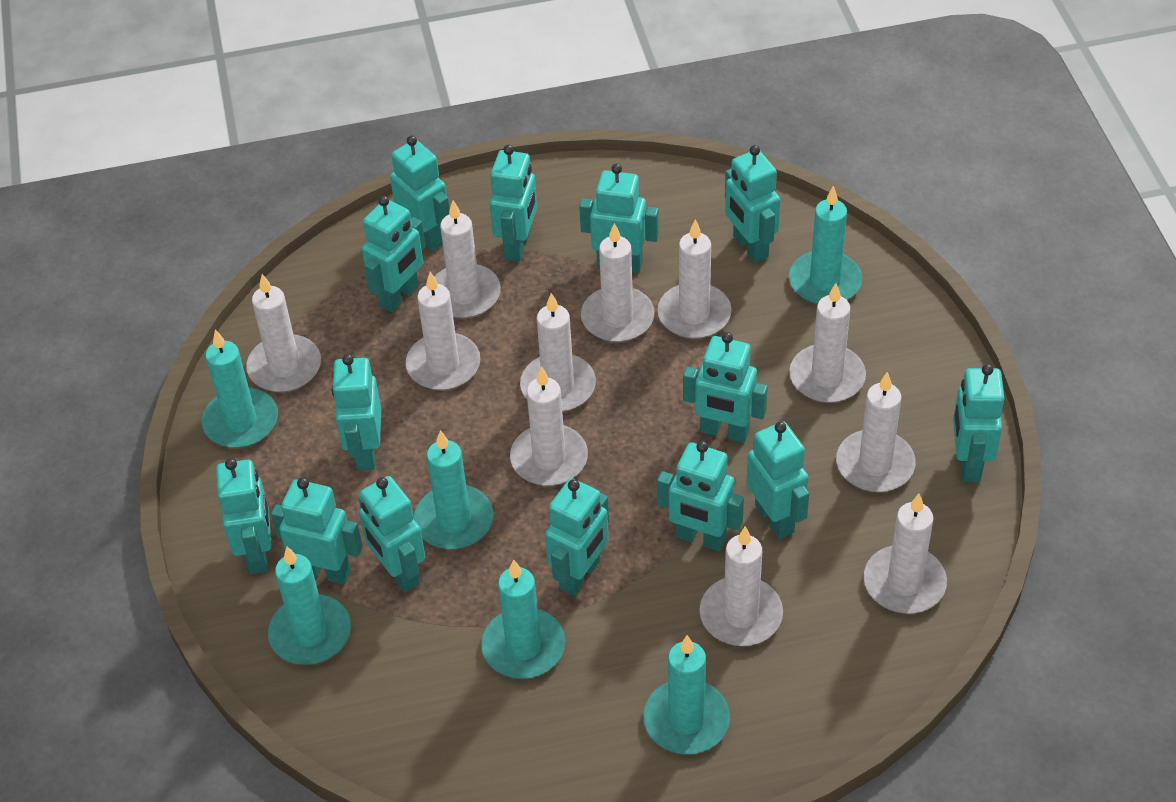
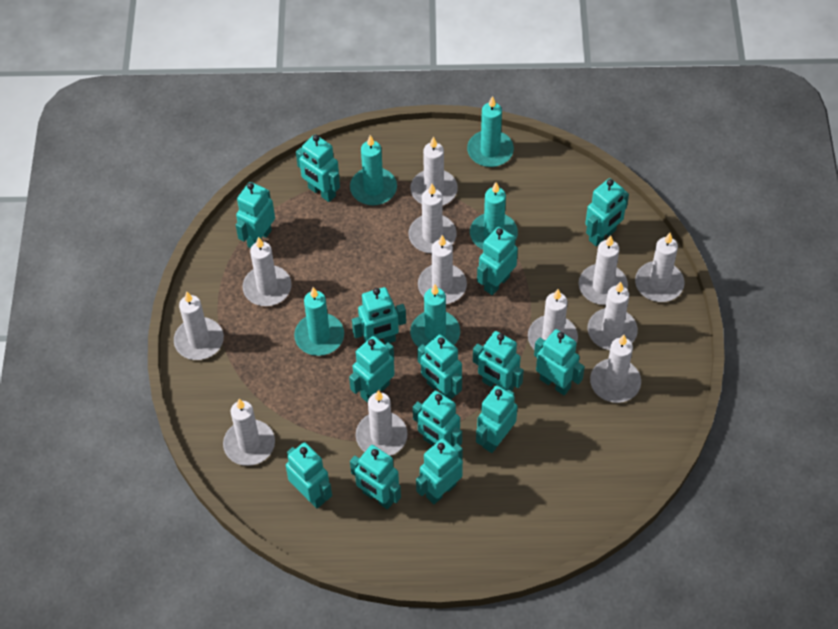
turquoise candle: 6 -> 5
white candle: 11 -> 12

